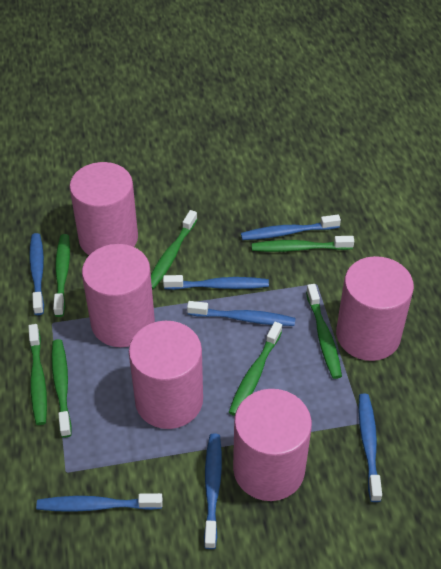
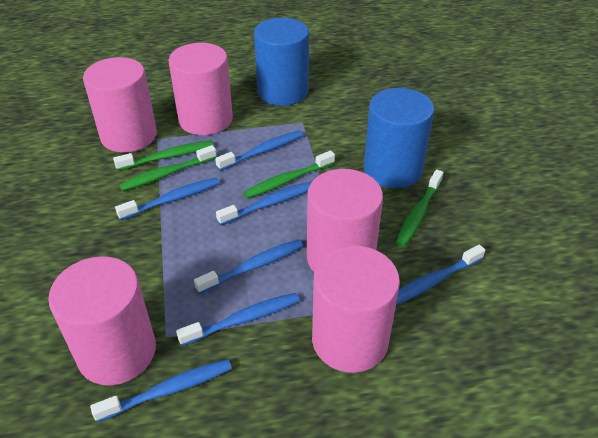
blue cylinder: 0 -> 2
green toothbrush: 7 -> 4

